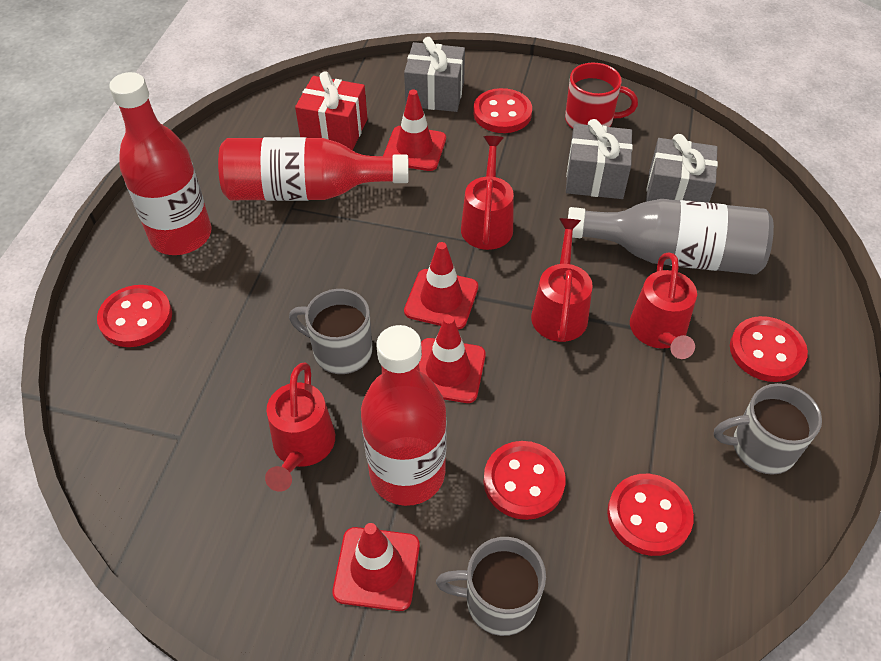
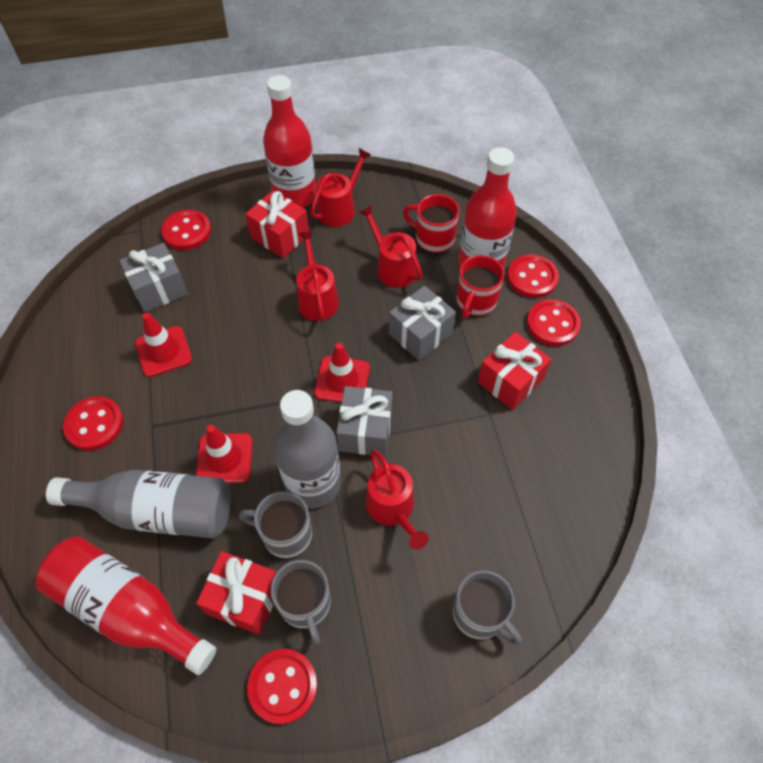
grey bottle: 1 -> 2
red gift: 1 -> 3
red mug: 1 -> 2
red traffic cone: 4 -> 3

